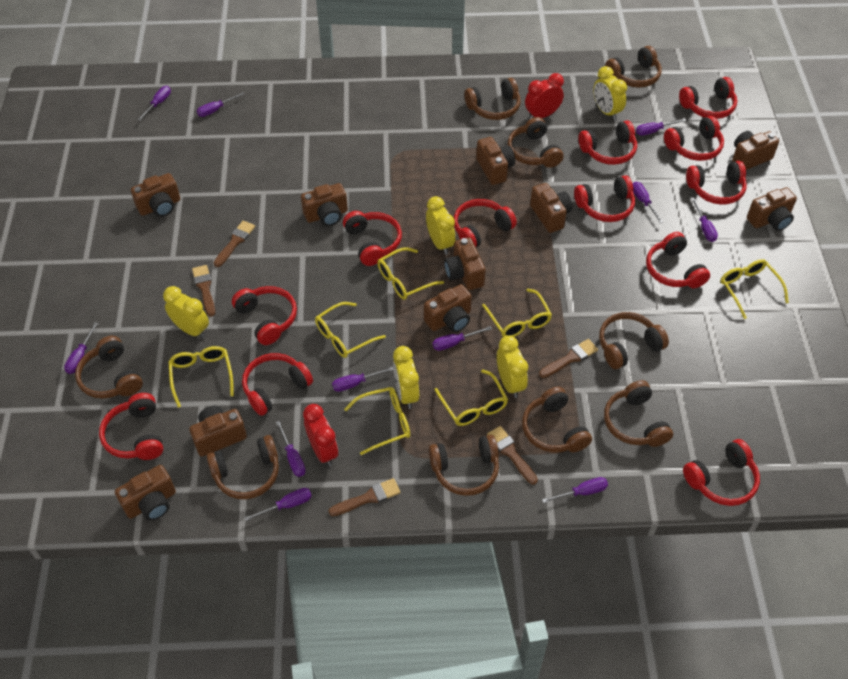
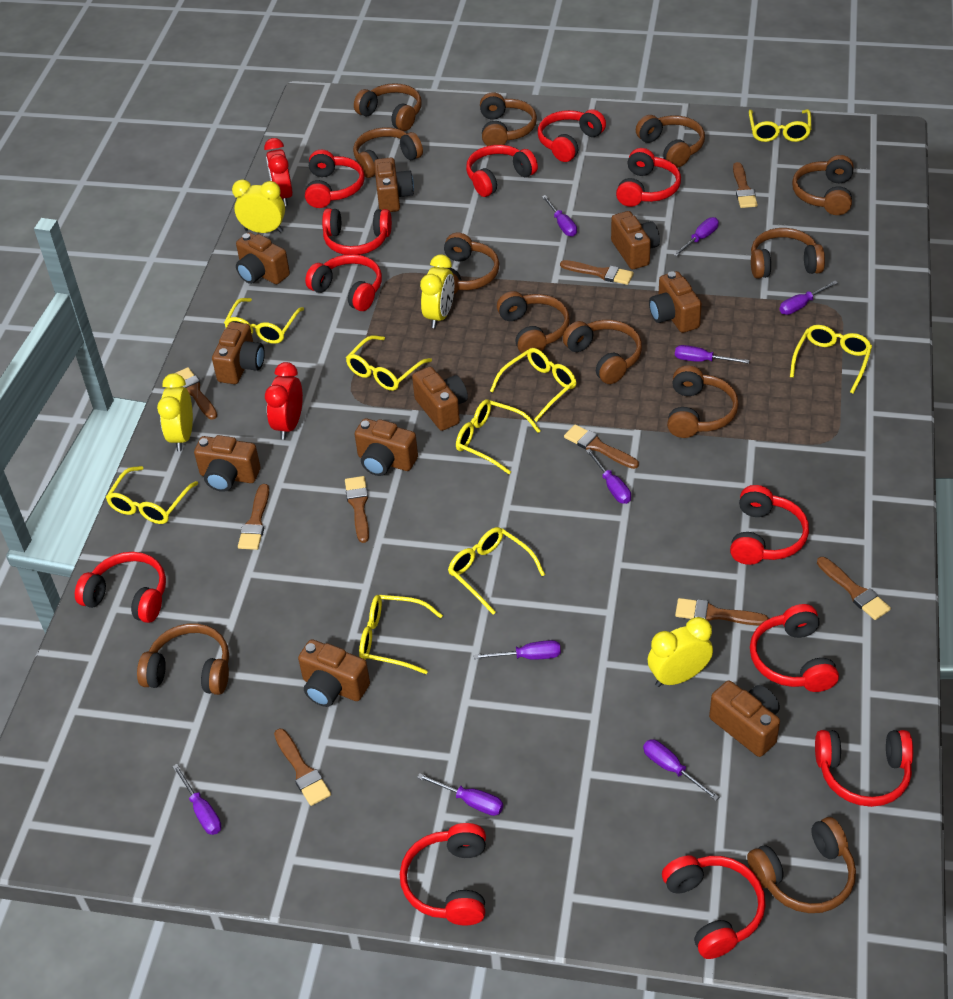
brown brush: 5 -> 9
brown headphones: 9 -> 12
purple screwdriver: 11 -> 9
yellow clock: 5 -> 4
yellow glasses: 7 -> 9

